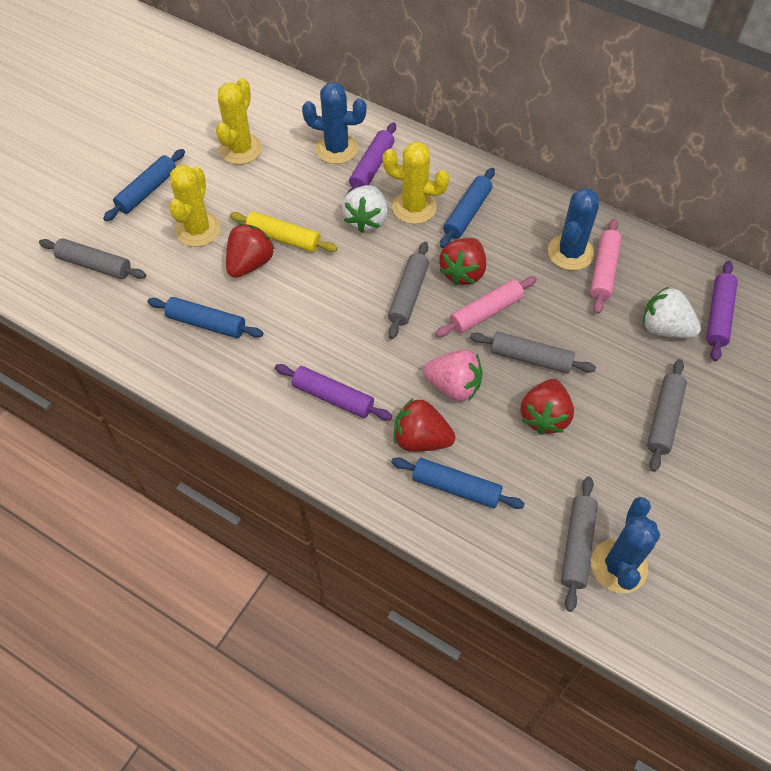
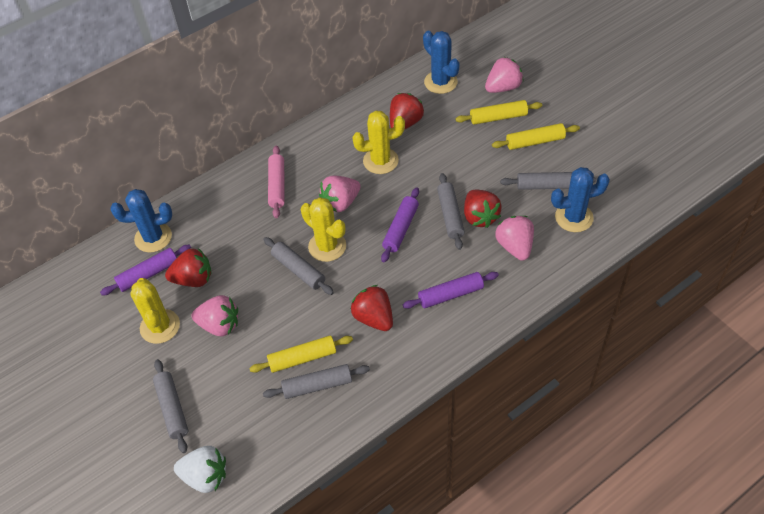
blue rolling pin: 4 -> 0
pink rolling pin: 2 -> 1
pink strawberry: 1 -> 4
white strawberry: 2 -> 1
yellow rolling pin: 1 -> 3

